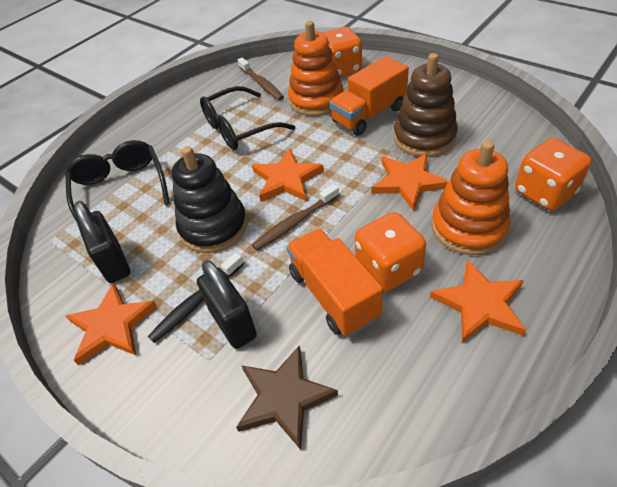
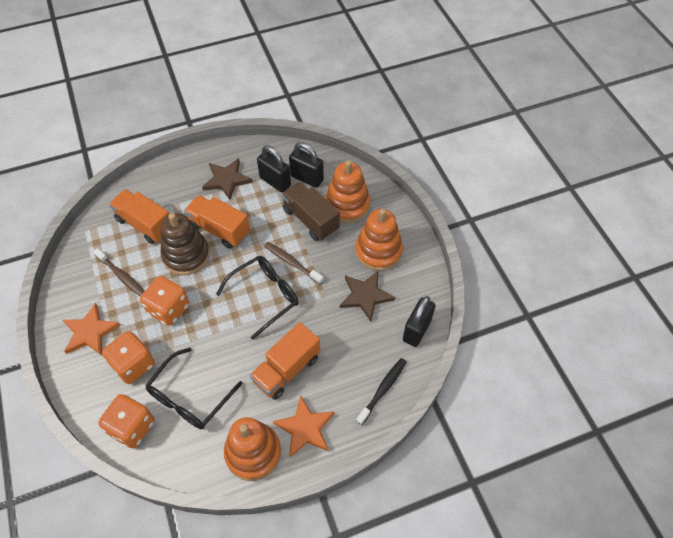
black padlock: 2 -> 3
black stacking toy: 1 -> 0
brown star: 1 -> 2
brown truck: 0 -> 1
orange stacking toy: 2 -> 3
orange star: 4 -> 2
orange truck: 2 -> 3

